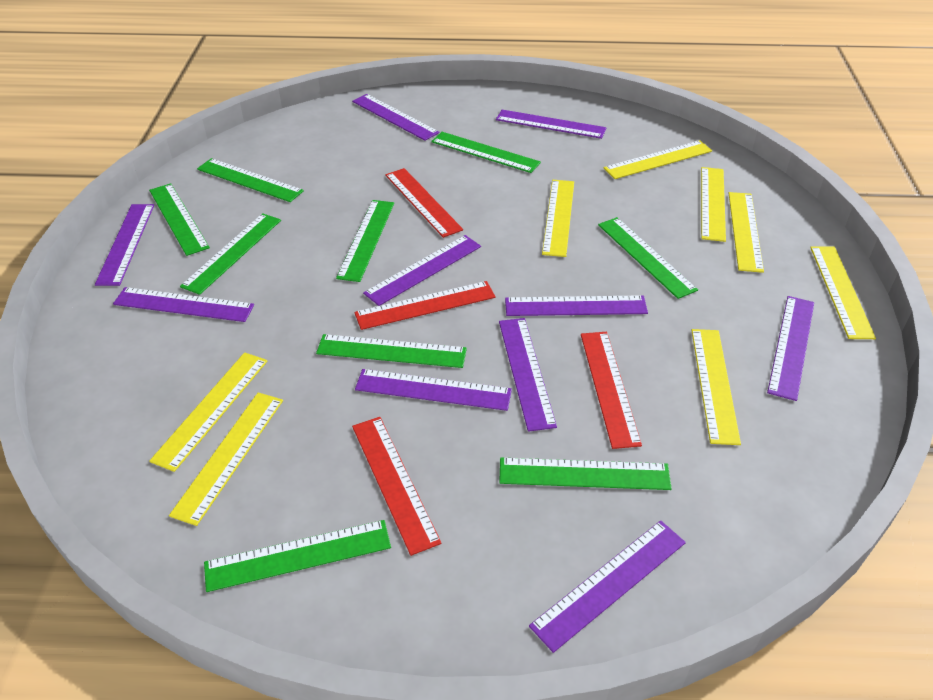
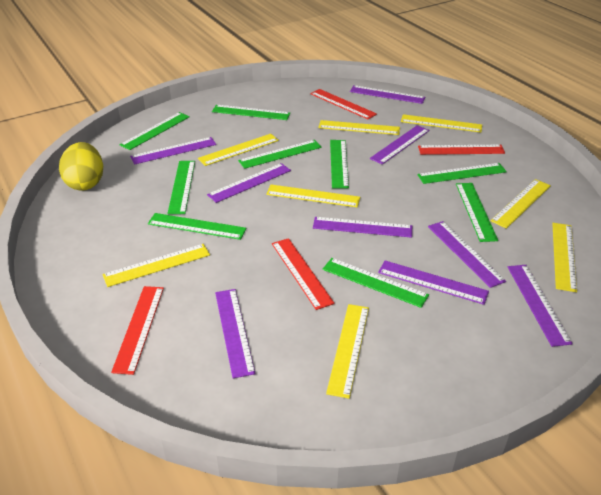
purple ruler: 10 -> 9
yellow egg: 0 -> 1

